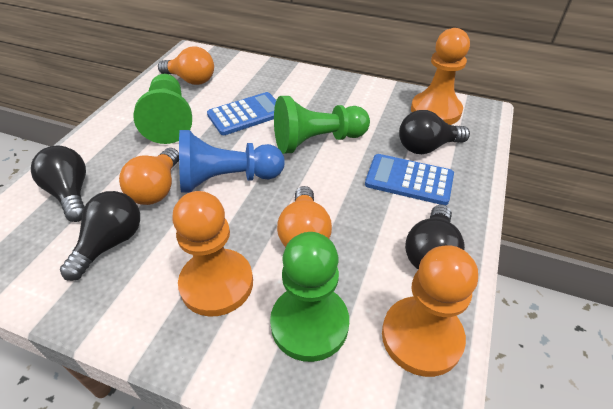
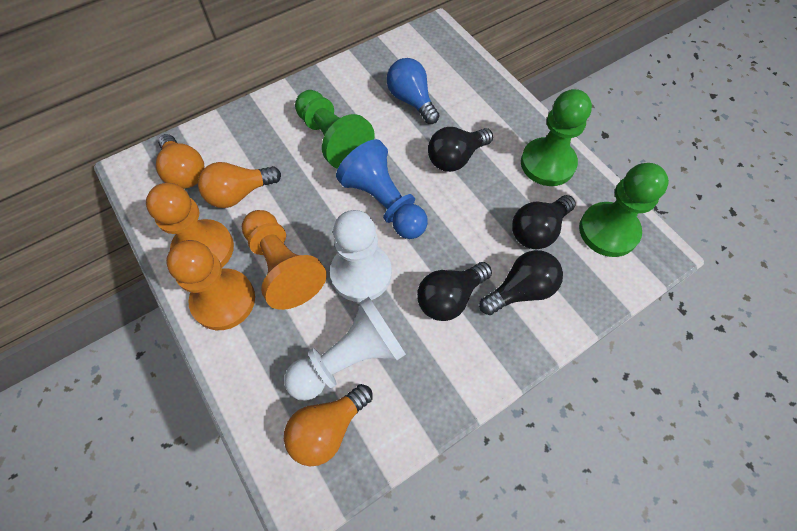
blue calculator: 2 -> 0
blue light bulb: 0 -> 1
white pawn: 0 -> 2

